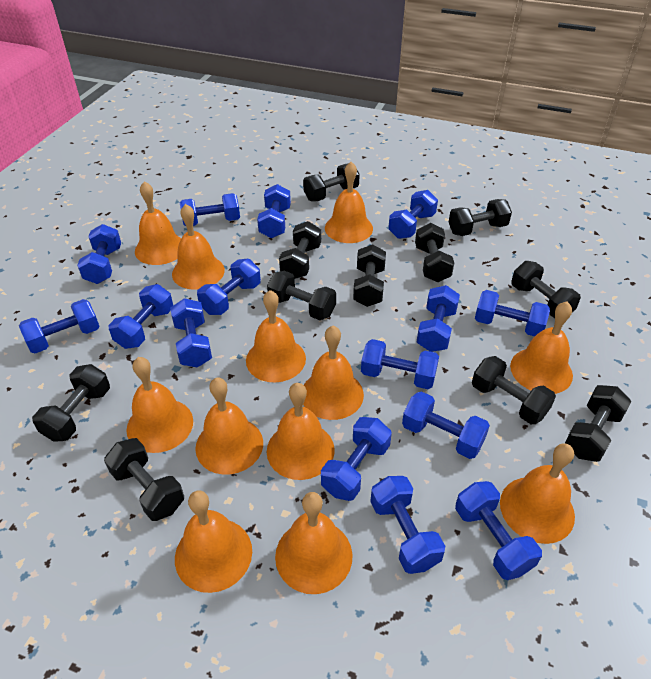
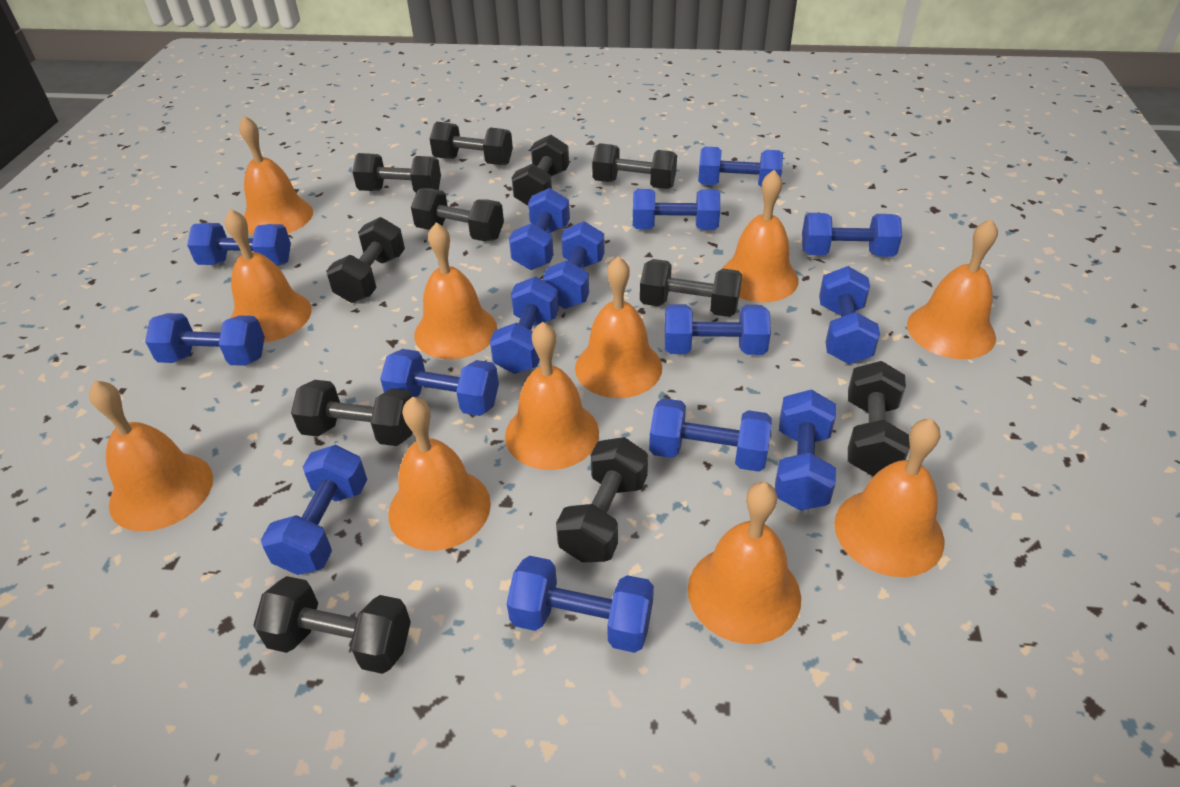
orange bell: 12 -> 11

